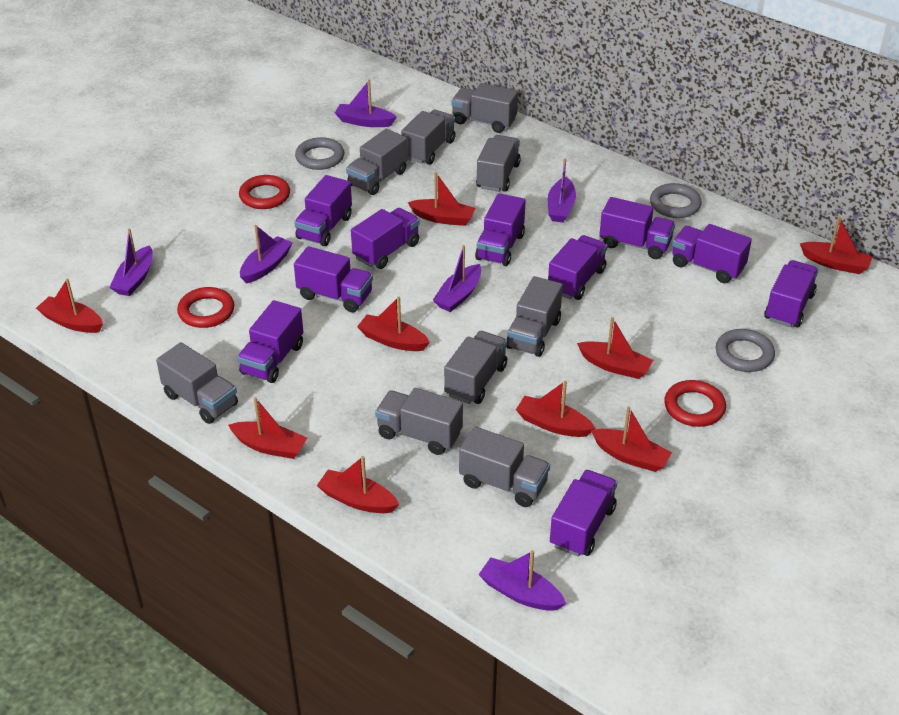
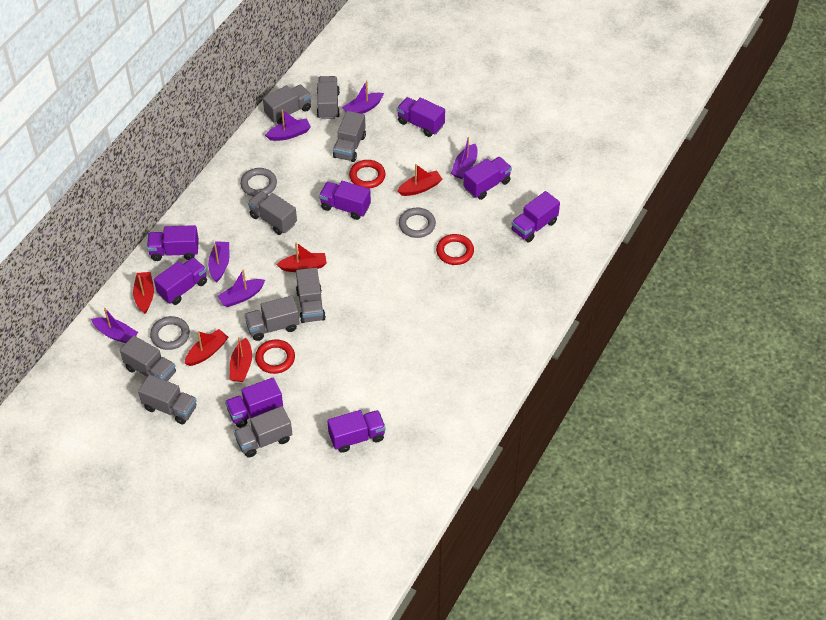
purple truck: 10 -> 8
red boat: 9 -> 5

